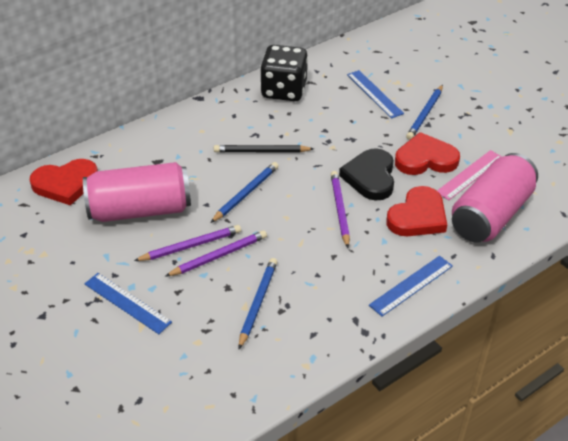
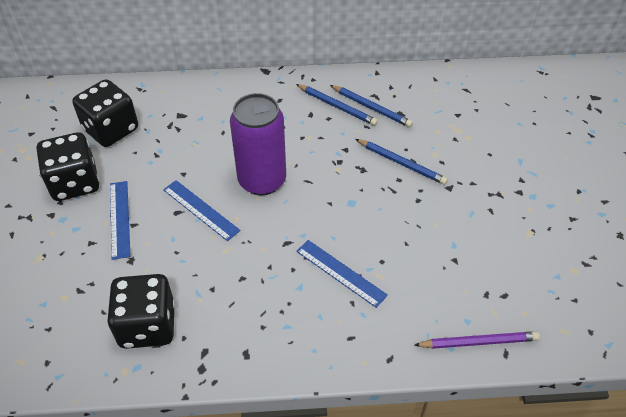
black dice: 1 -> 3
black heart: 1 -> 0
black pencil: 1 -> 0
pink can: 2 -> 0
pink ruler: 1 -> 0
purple can: 0 -> 1
purple pencil: 3 -> 1
red heart: 3 -> 0

